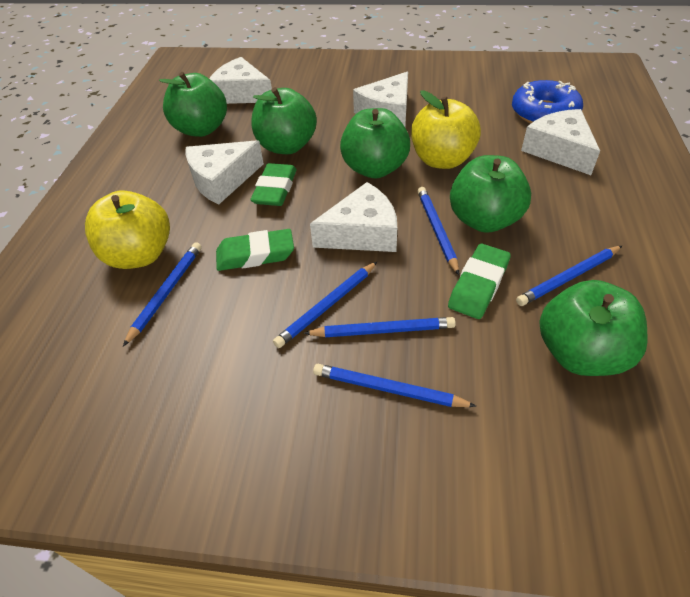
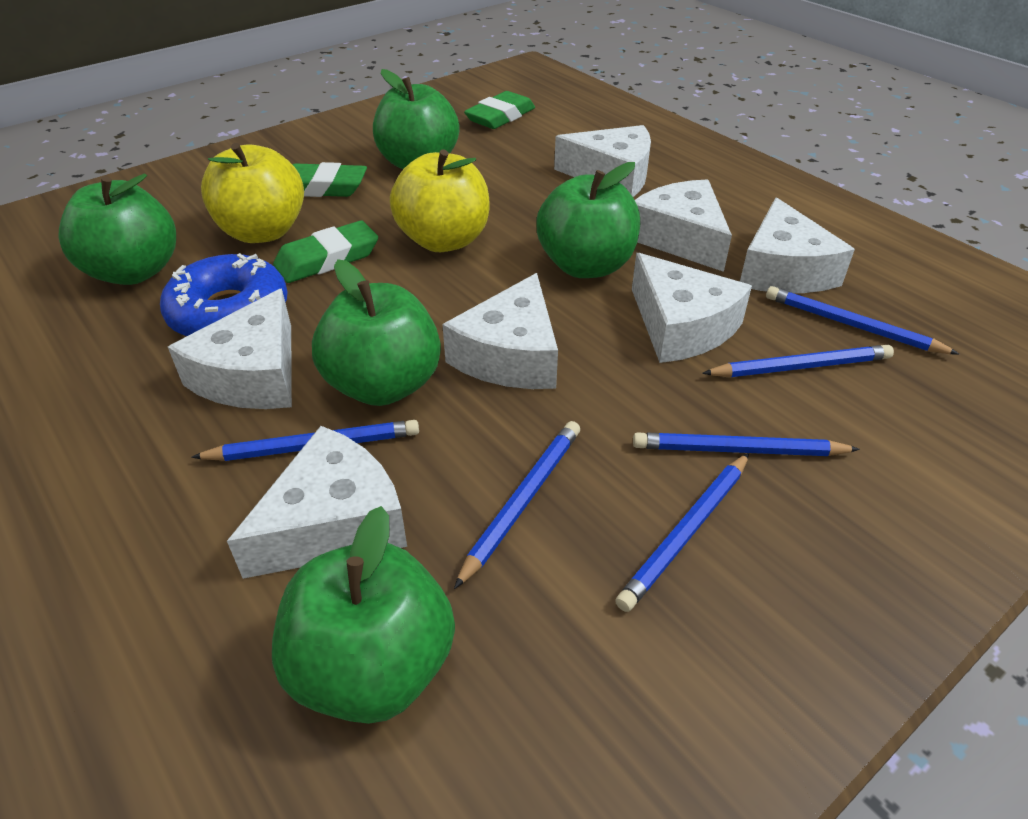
white cheese: 5 -> 7

